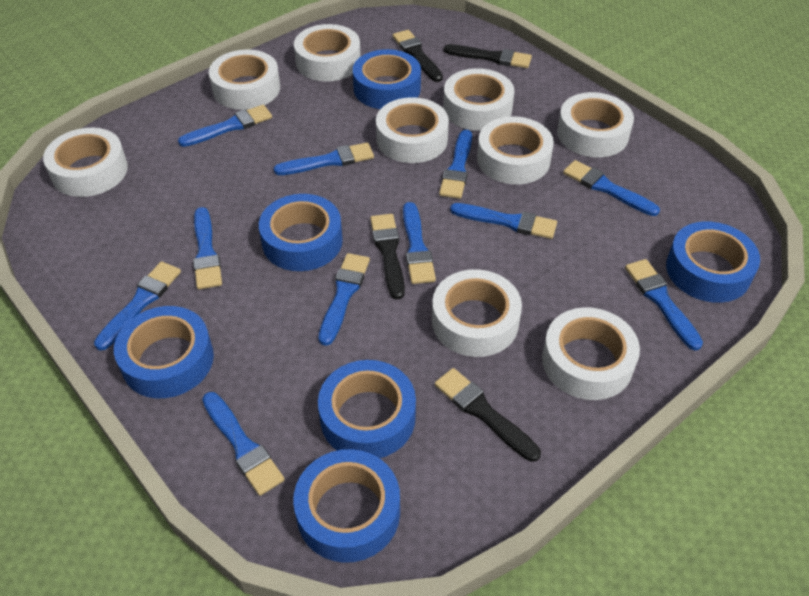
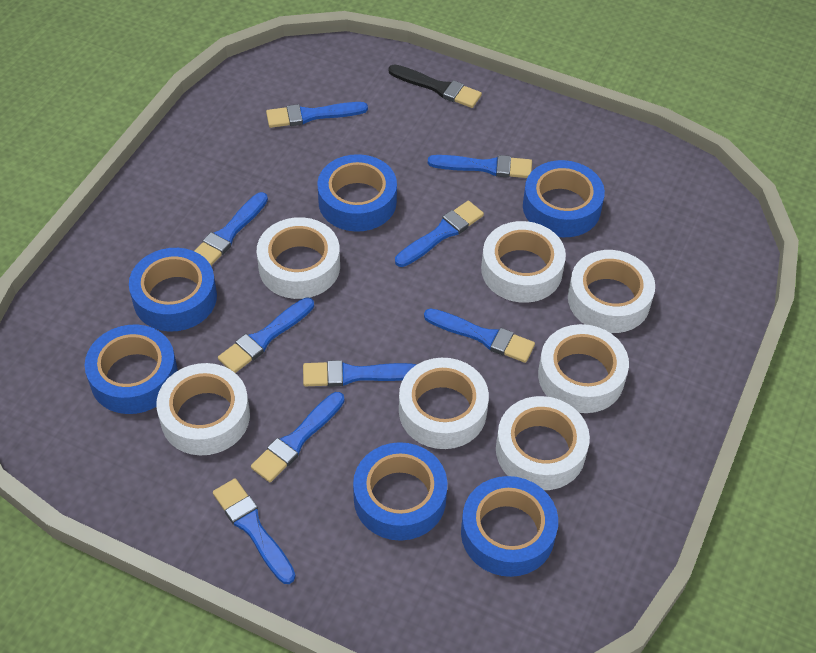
black brush: 4 -> 1
blue brush: 11 -> 9
white tape: 9 -> 7

